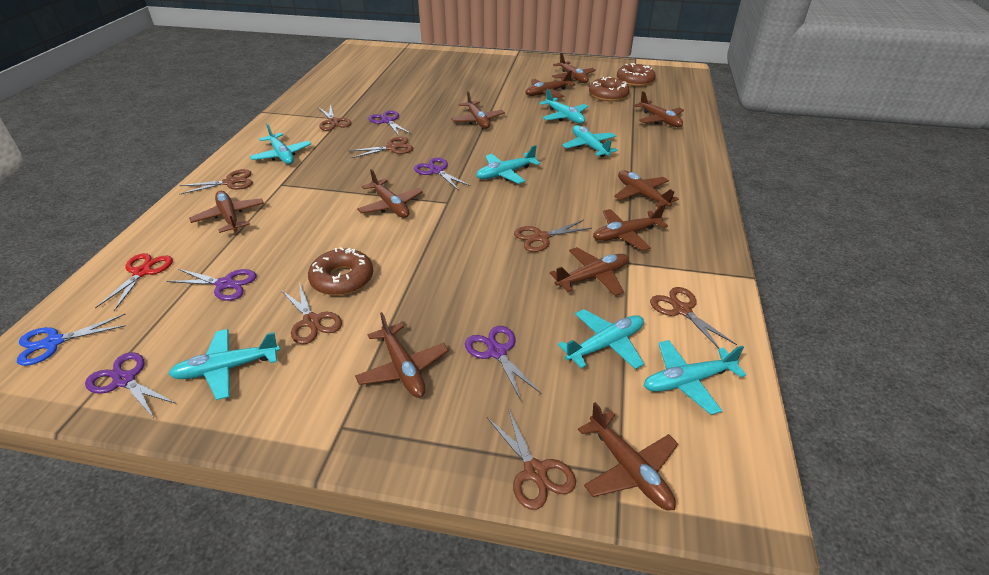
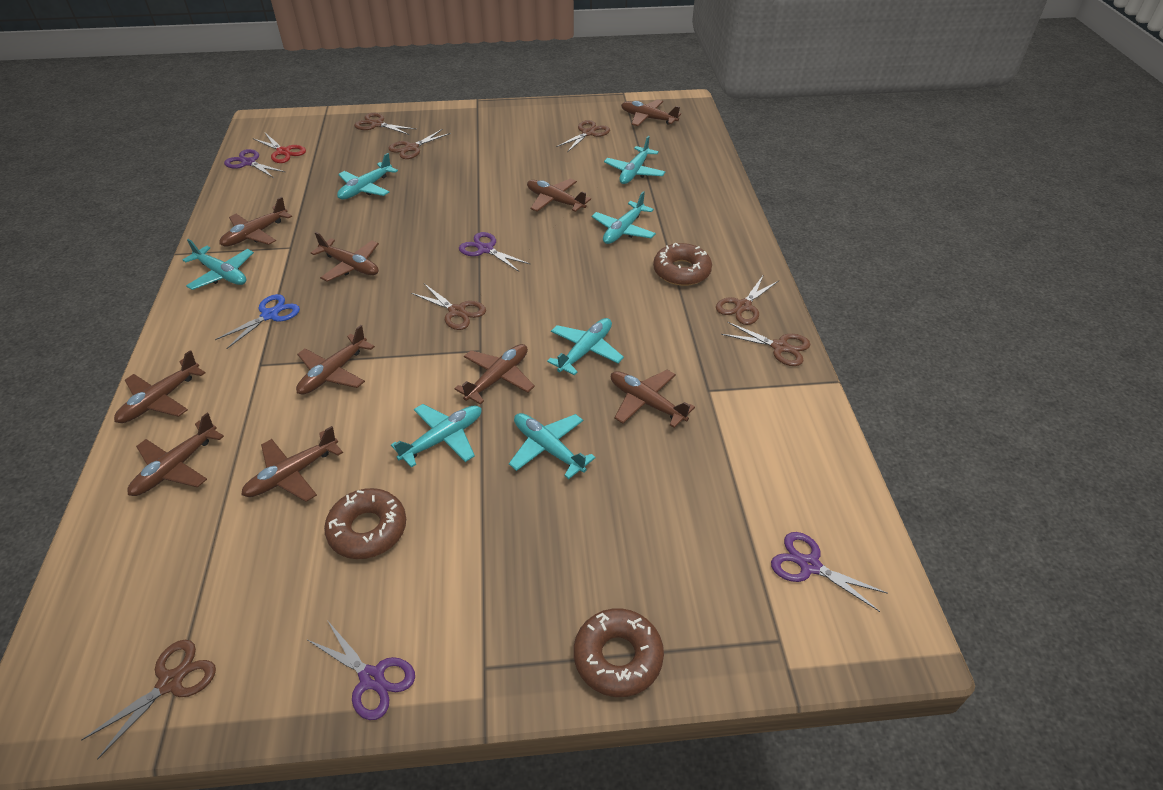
brown plane: 11 -> 10
purple scissors: 5 -> 4

